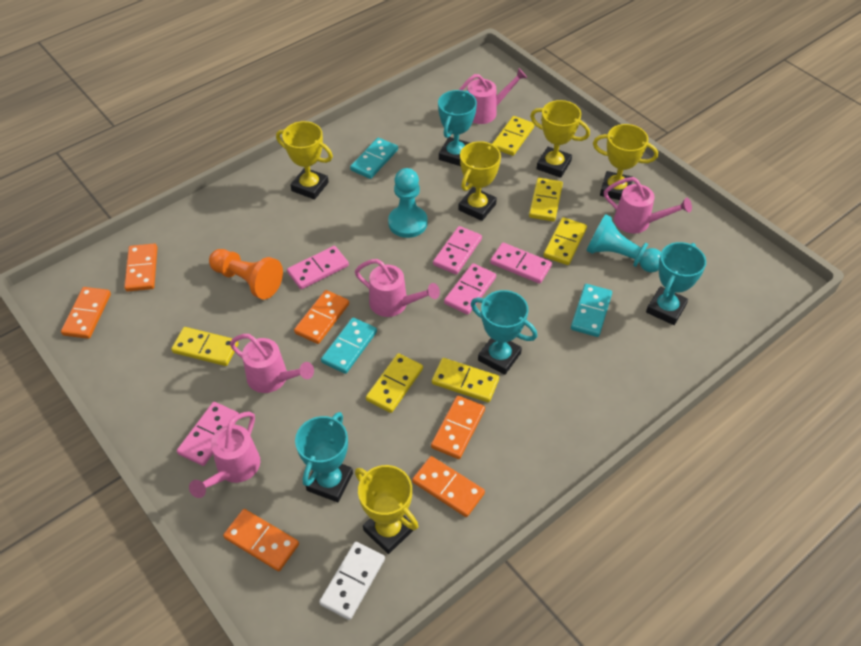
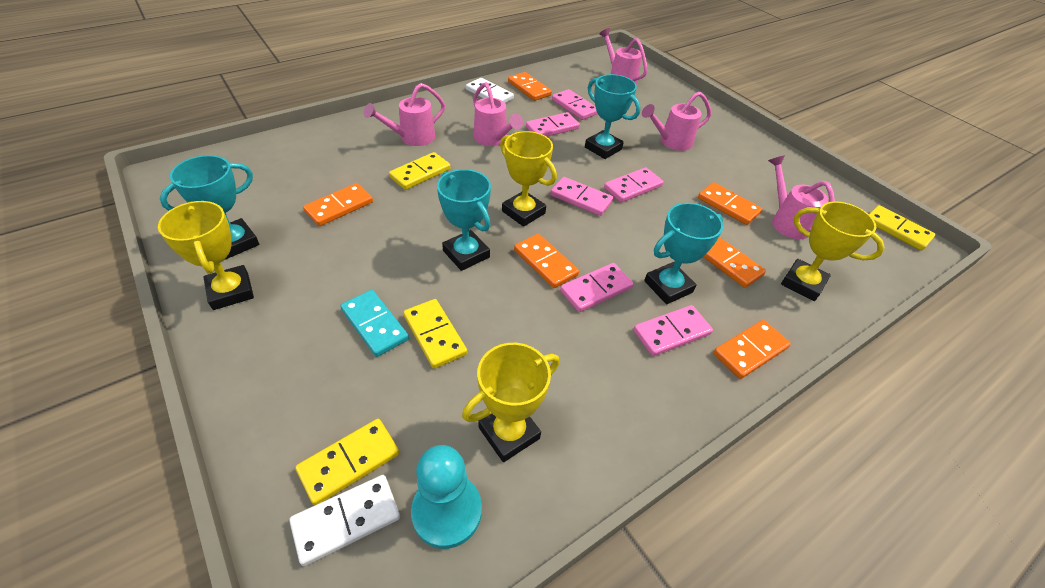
orange pawn: 1 -> 0
pink domino: 5 -> 6
turquoise domino: 3 -> 1
turquoise pawn: 2 -> 1
white domino: 1 -> 2
yellow domino: 6 -> 4
yellow trophy: 5 -> 4

